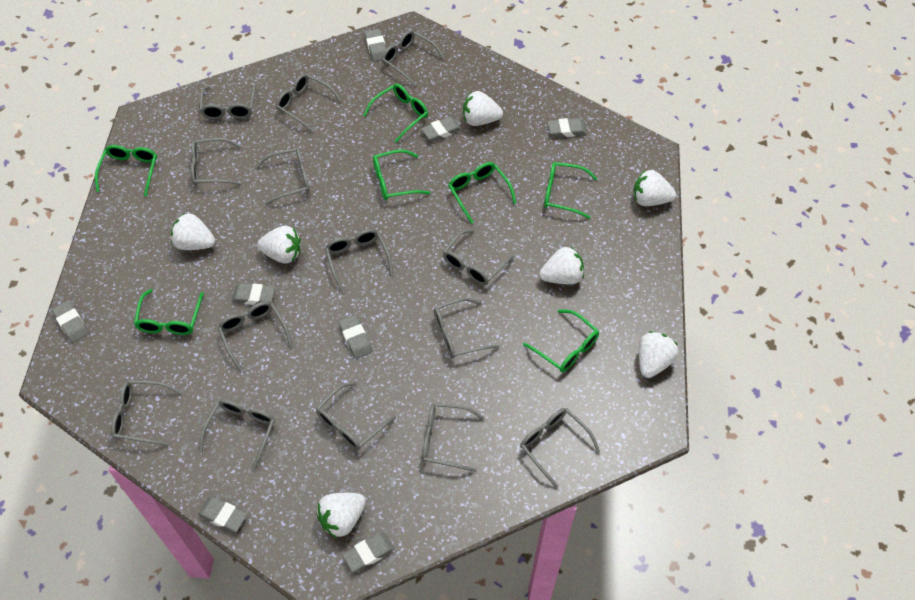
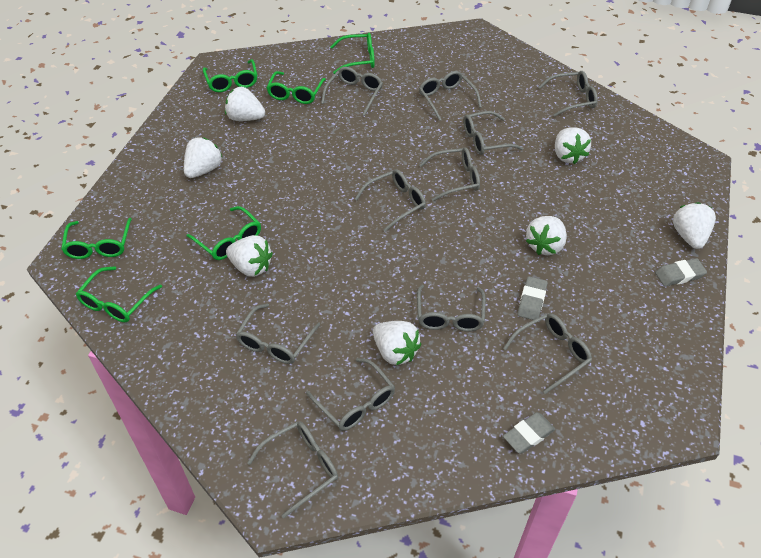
green glasses: 7 -> 6
grey eraser: 8 -> 3
grey glasses: 14 -> 11

